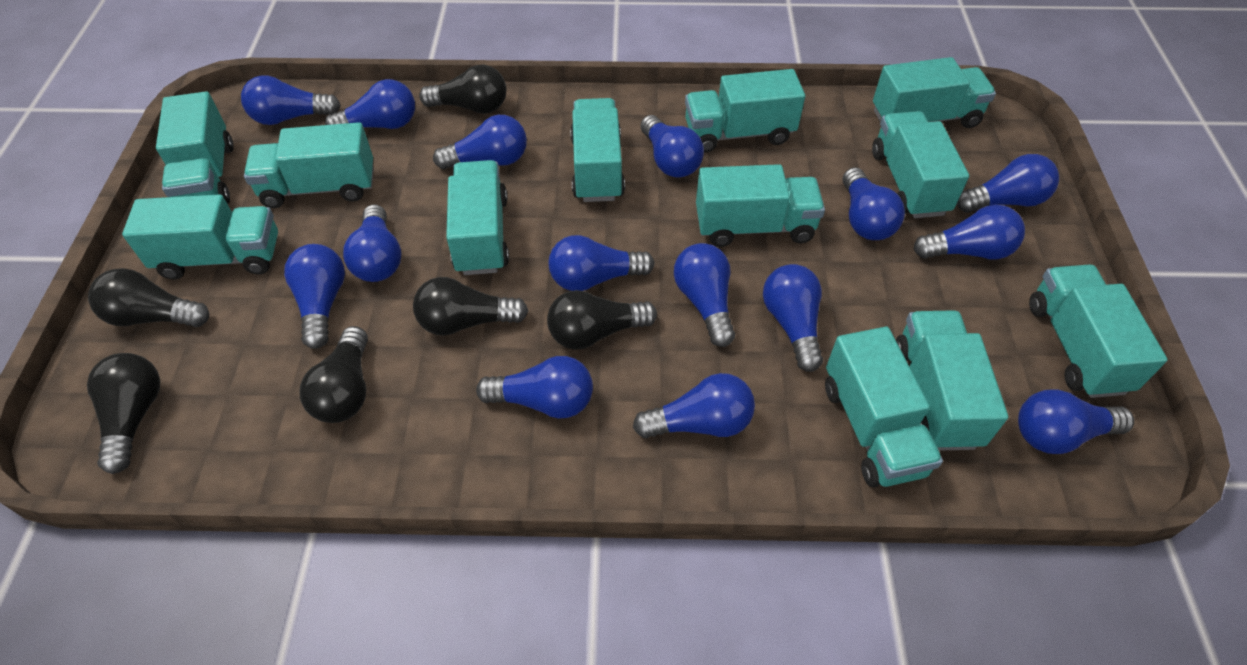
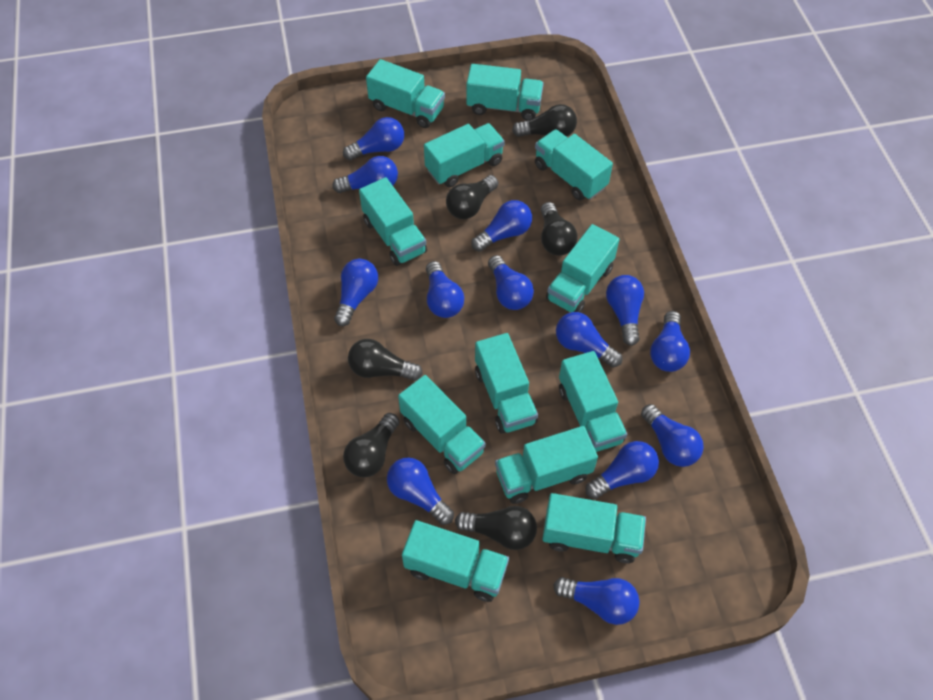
blue light bulb: 15 -> 13

